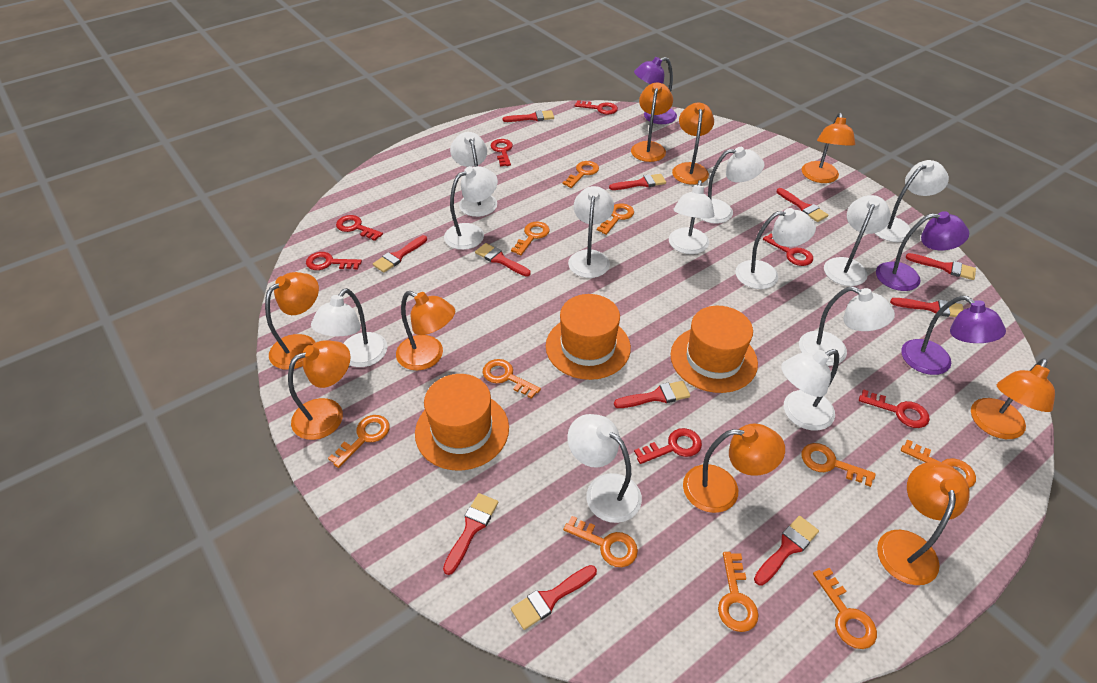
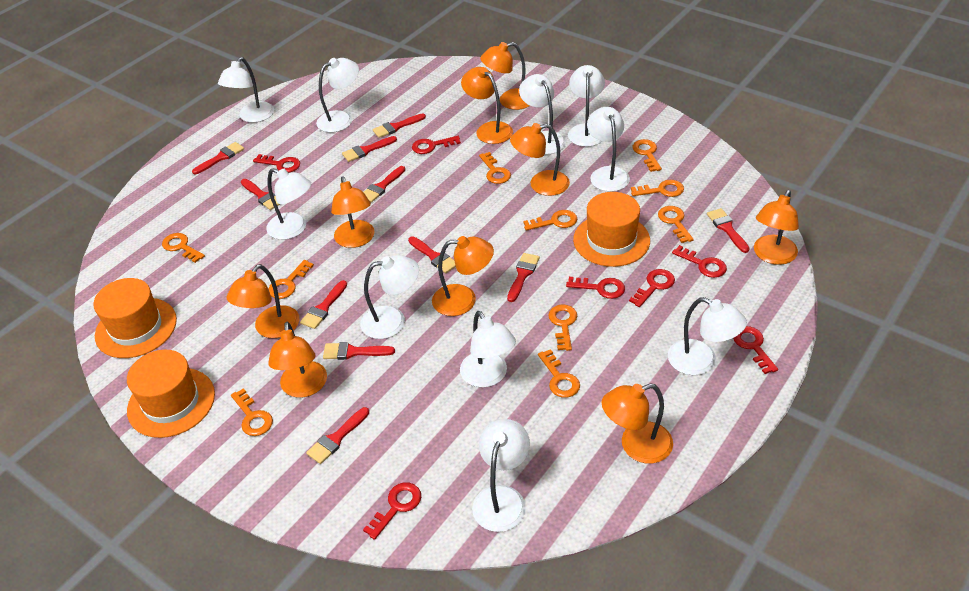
purple lamp: 3 -> 0
white lamp: 12 -> 10

